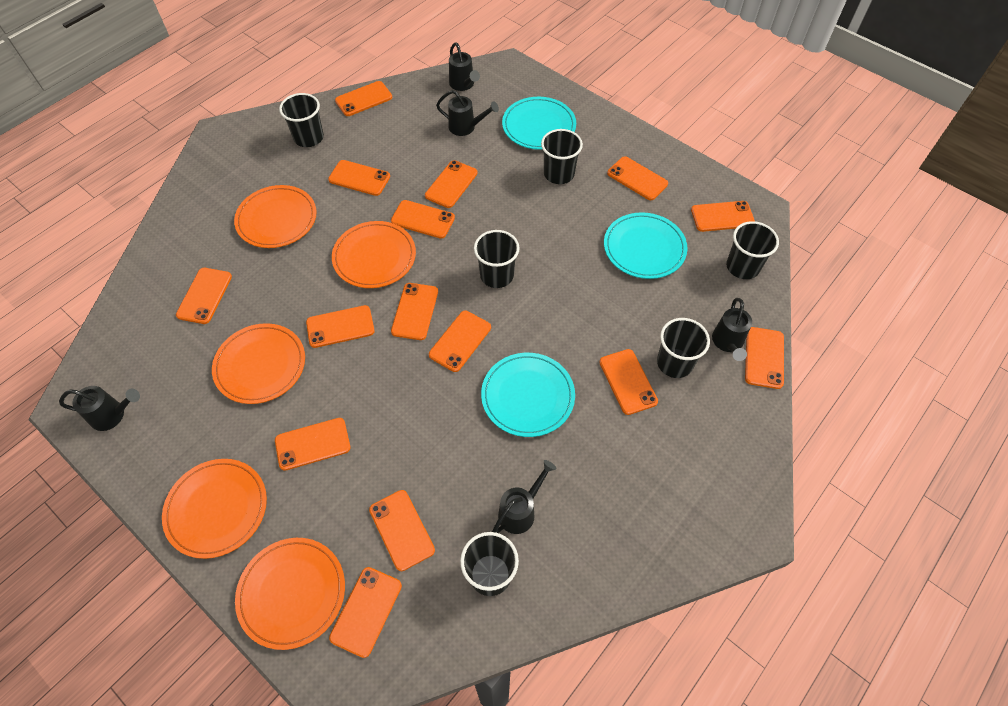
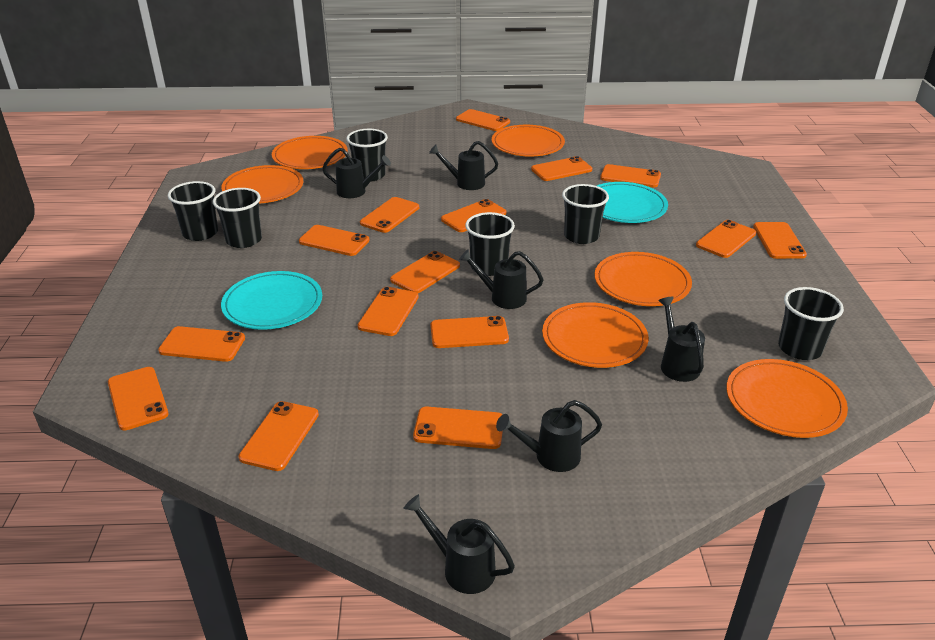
black watering can: 5 -> 6
orange plate: 5 -> 6
turquoise plate: 3 -> 2

